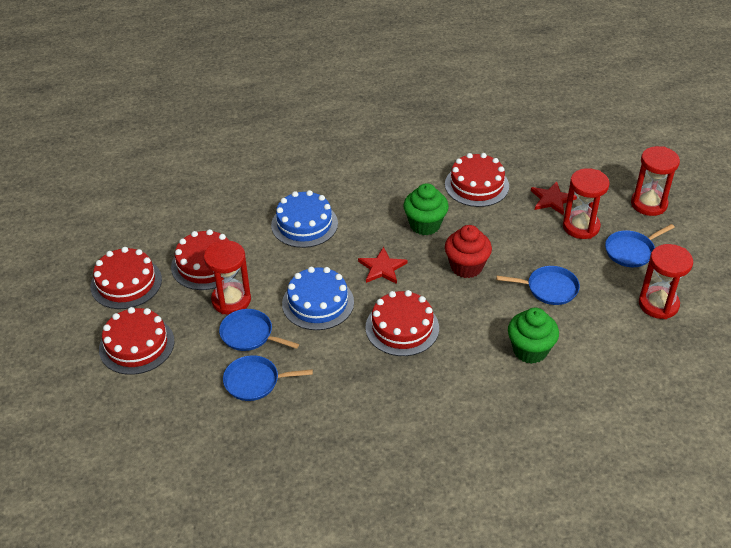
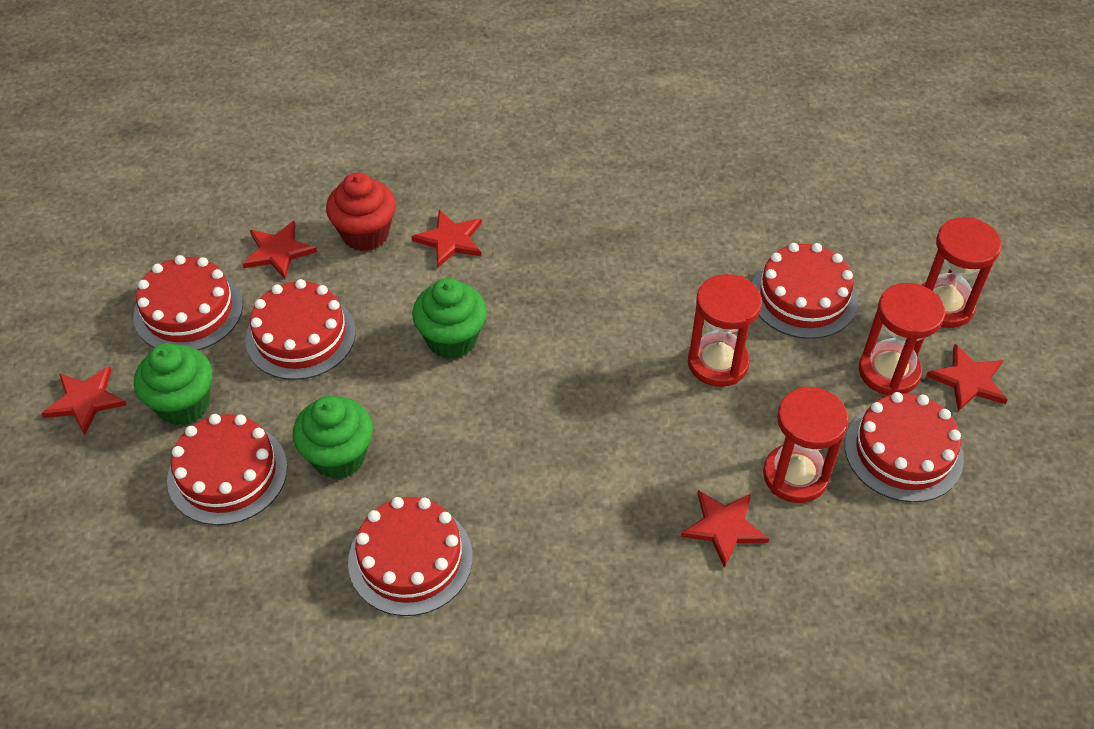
blue cake: 2 -> 0
blue pan: 4 -> 0
green cupcake: 2 -> 3
red cake: 5 -> 6
red star: 2 -> 5

